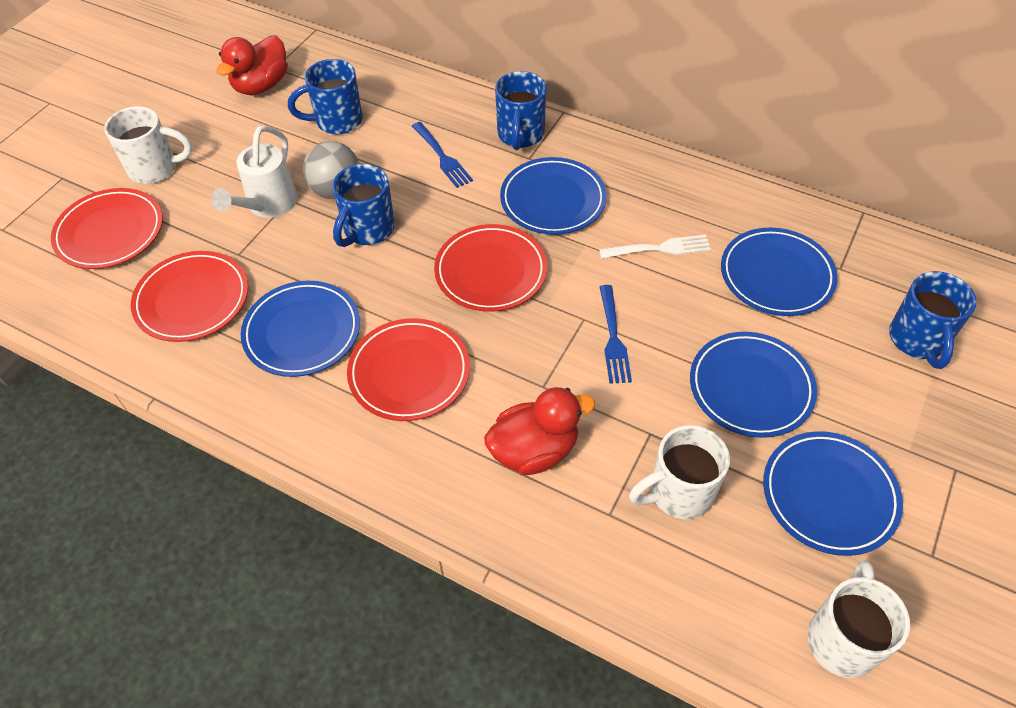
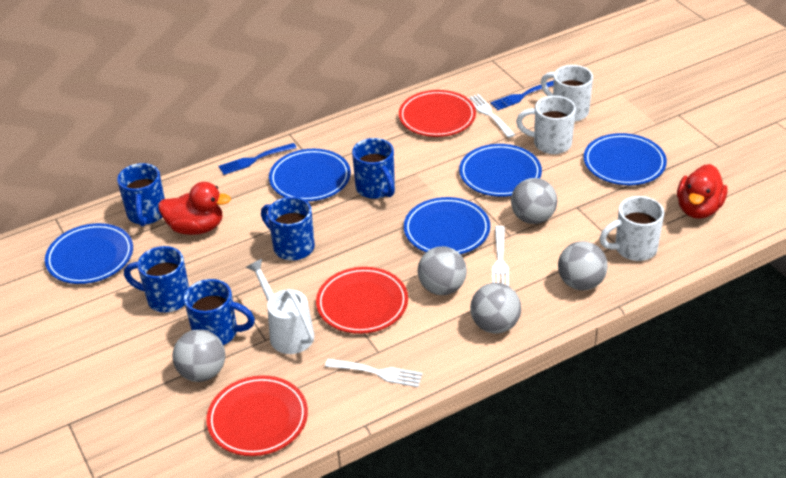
blue mug: 4 -> 5
grey ball: 1 -> 5
red plate: 4 -> 3
white fork: 1 -> 3

